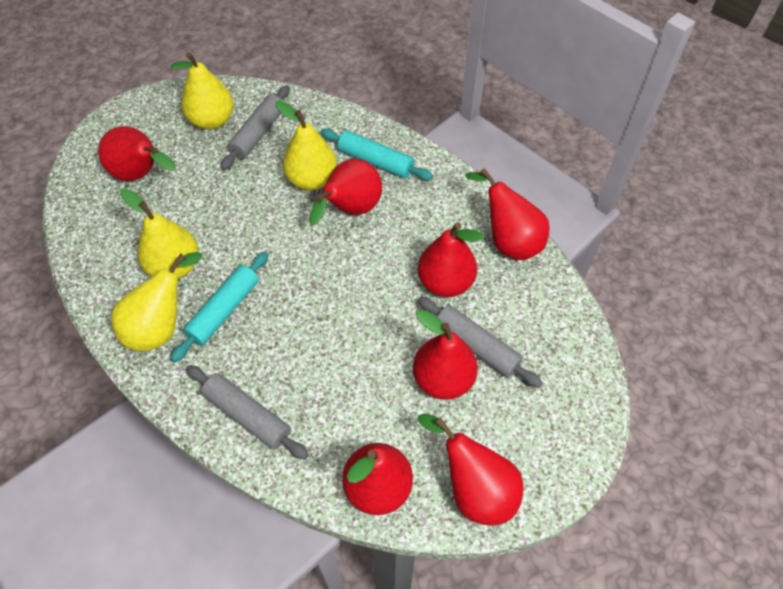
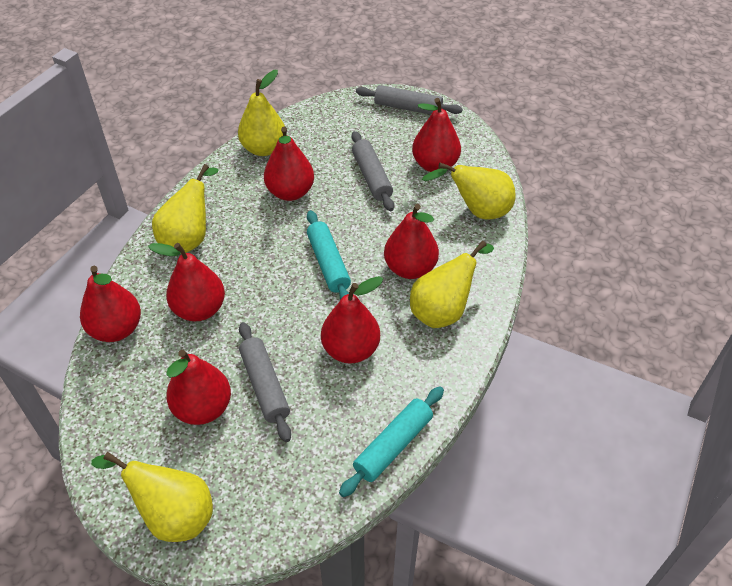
yellow pear: 4 -> 5

